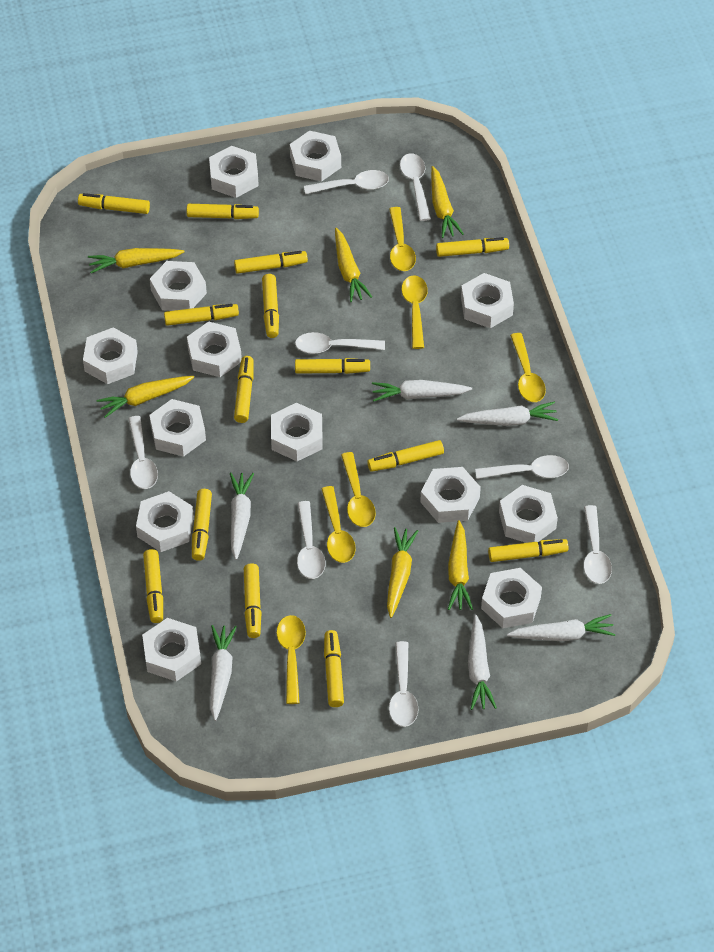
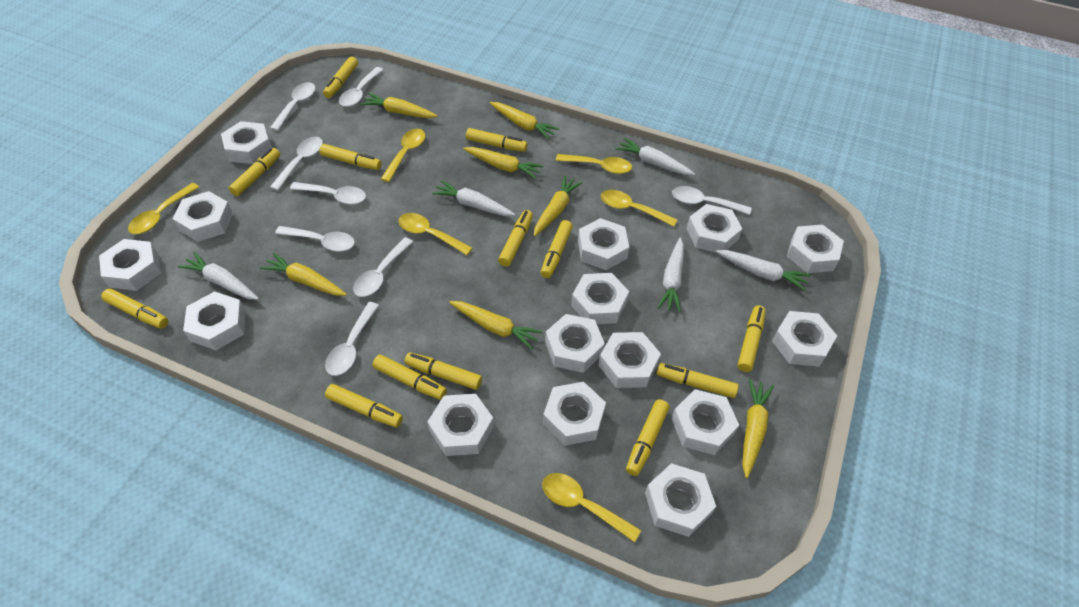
white carrot: 6 -> 5
white nut: 13 -> 15
yellow carrot: 6 -> 7
yellow marker: 14 -> 13

